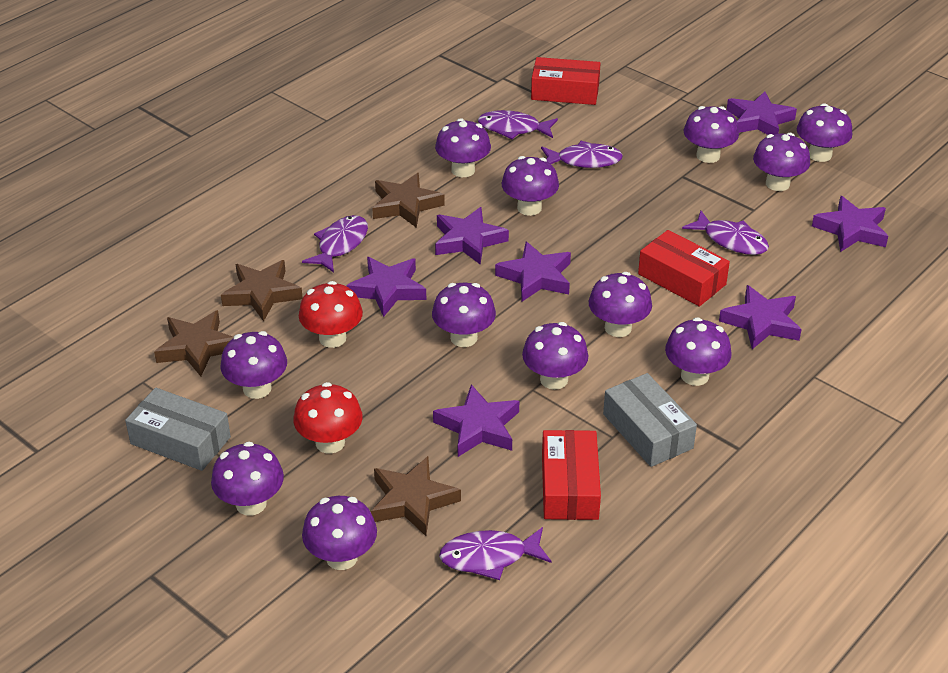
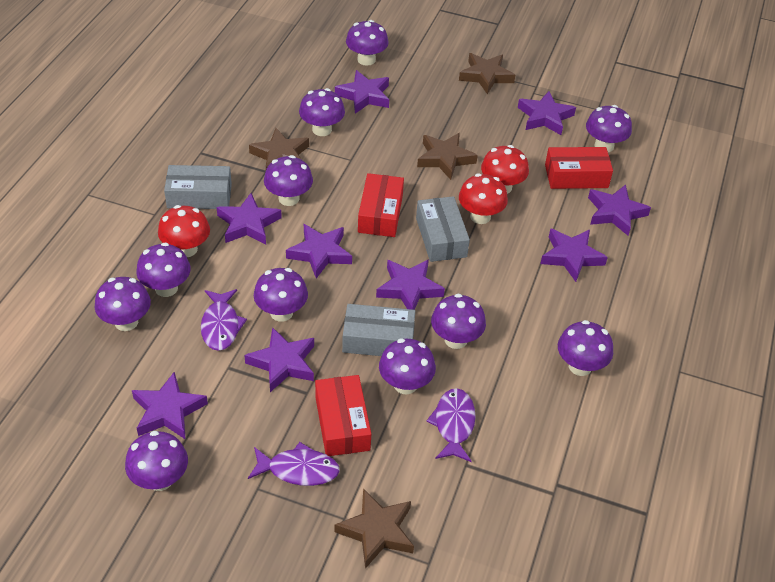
grey box: 2 -> 3
purple fish: 5 -> 3
purple mushroom: 12 -> 11
purple star: 7 -> 9
red mushroom: 2 -> 3

